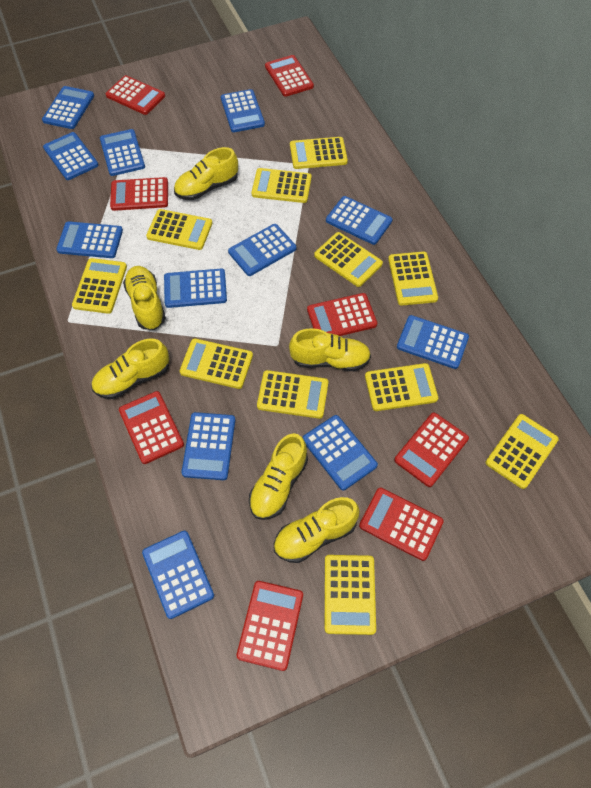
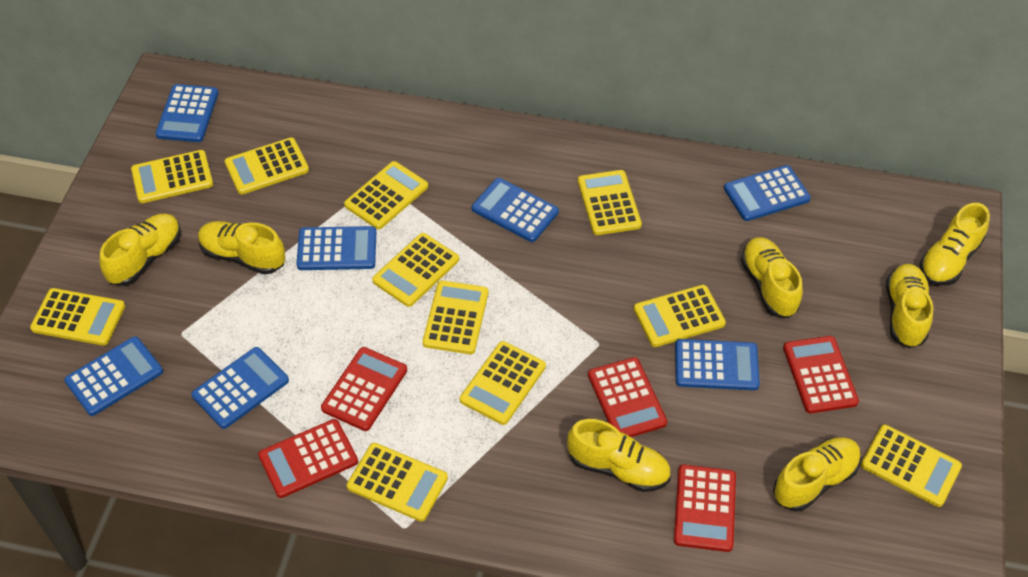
blue calculator: 12 -> 7
red calculator: 8 -> 5
yellow shoe: 6 -> 7

